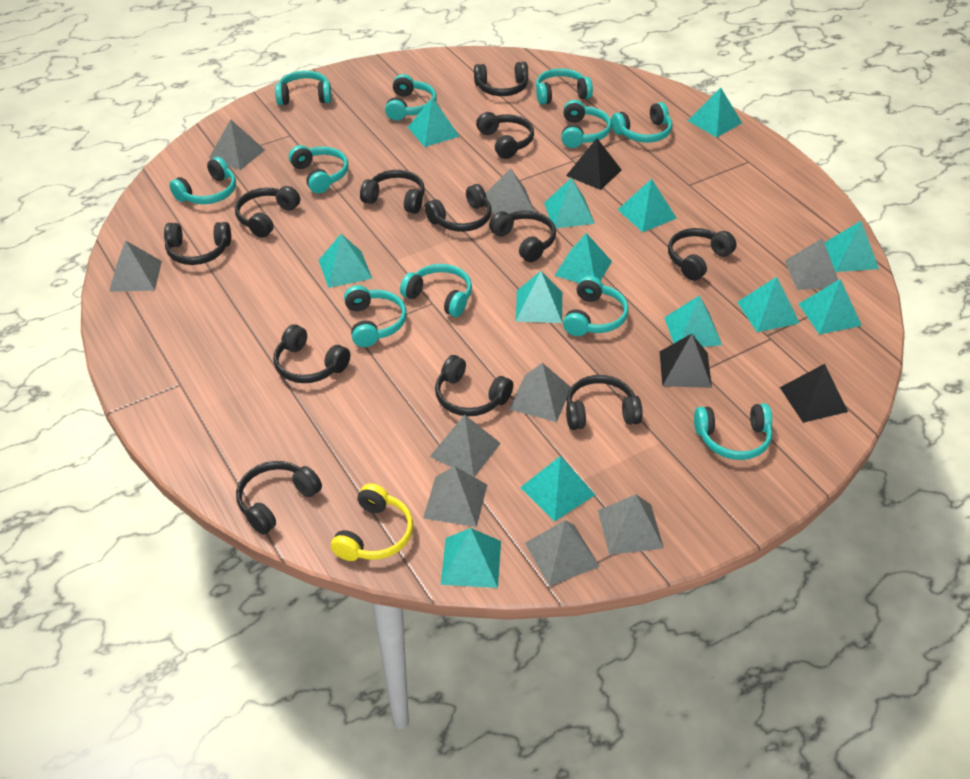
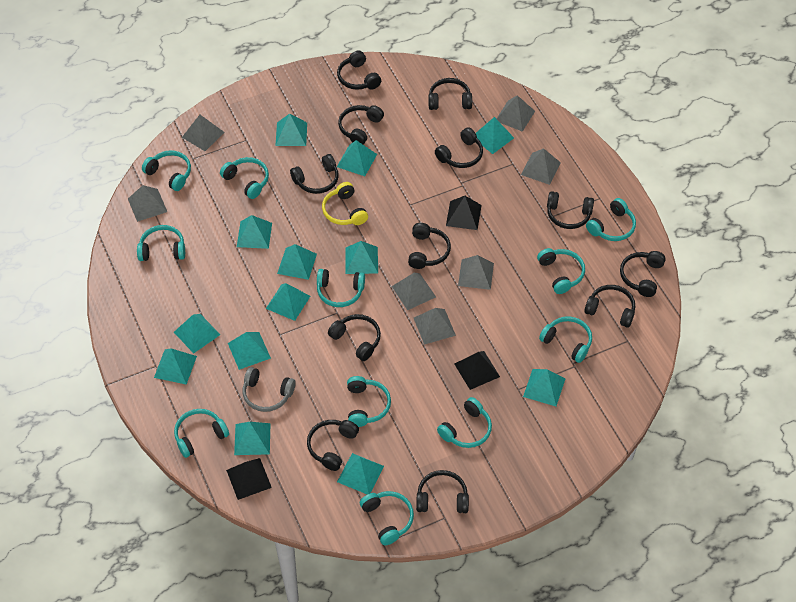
grey headphones: 0 -> 1
grey pyramid: 9 -> 7

